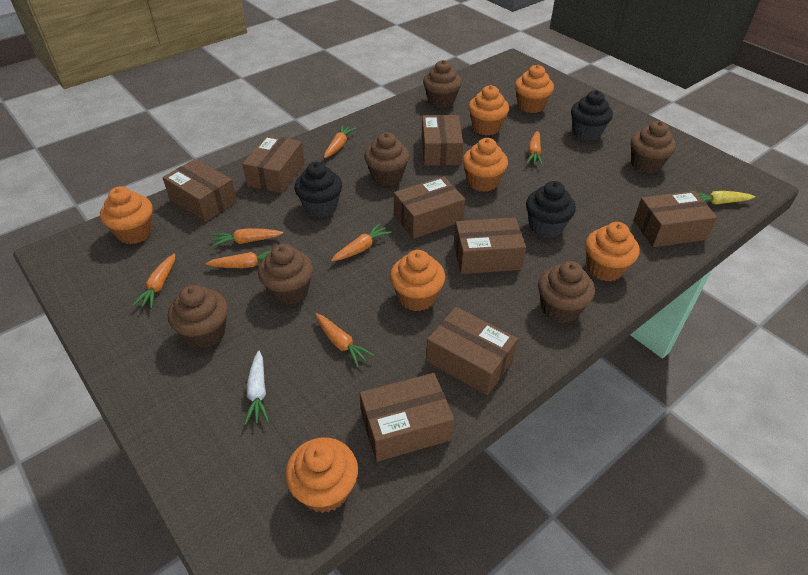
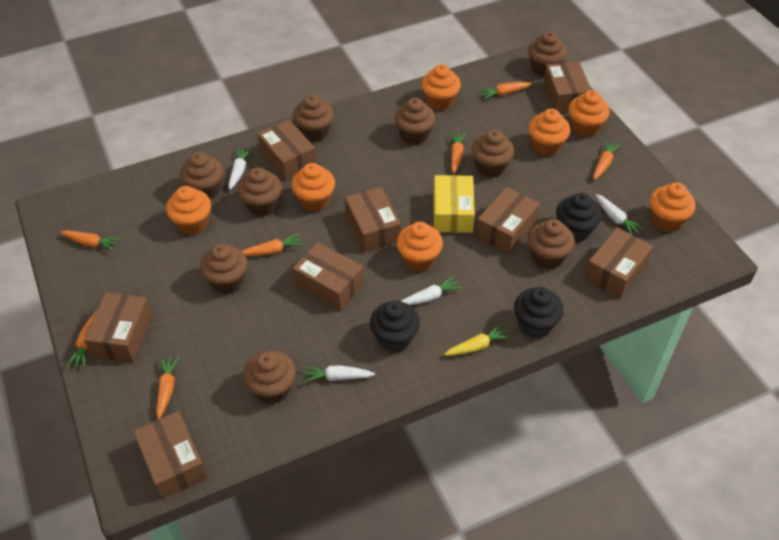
brown cupcake: 6 -> 9
white carrot: 1 -> 4
yellow box: 0 -> 1

